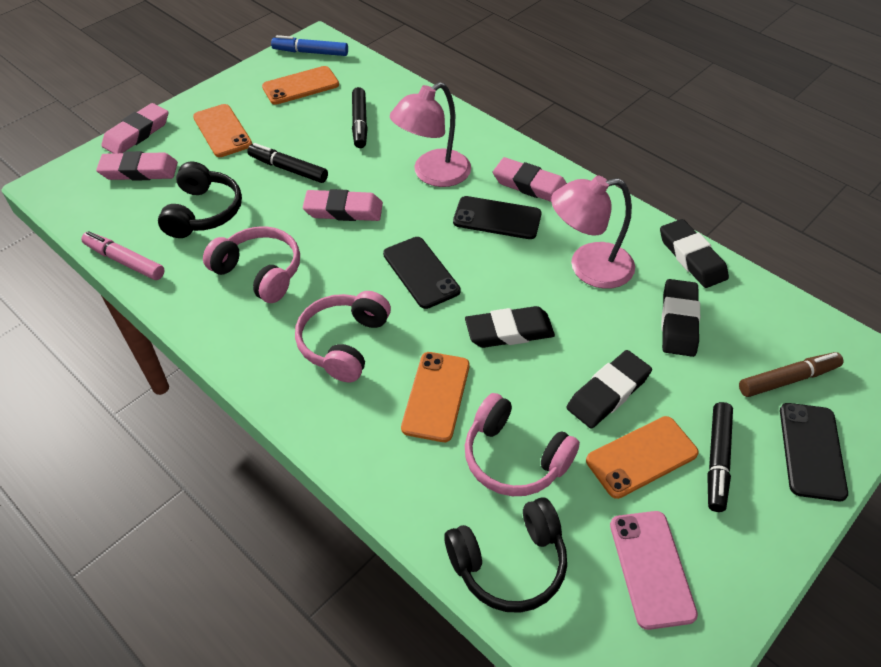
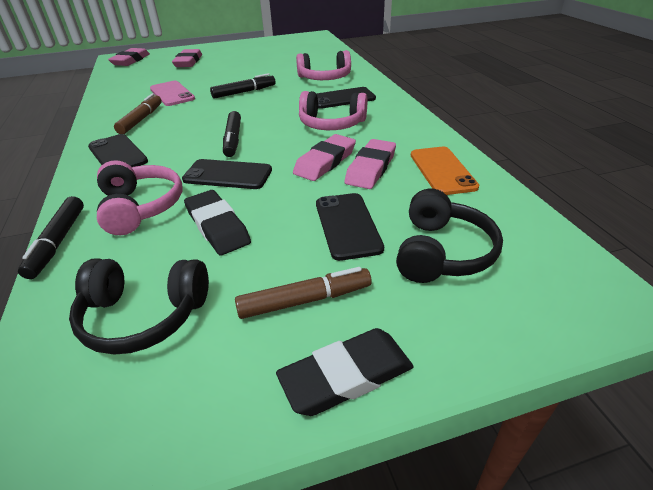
black eraser: 4 -> 2
black phone: 3 -> 4
blue marker: 1 -> 0
brown marker: 1 -> 2
orange phone: 4 -> 1
pink lamp: 2 -> 0
pink marker: 1 -> 0

